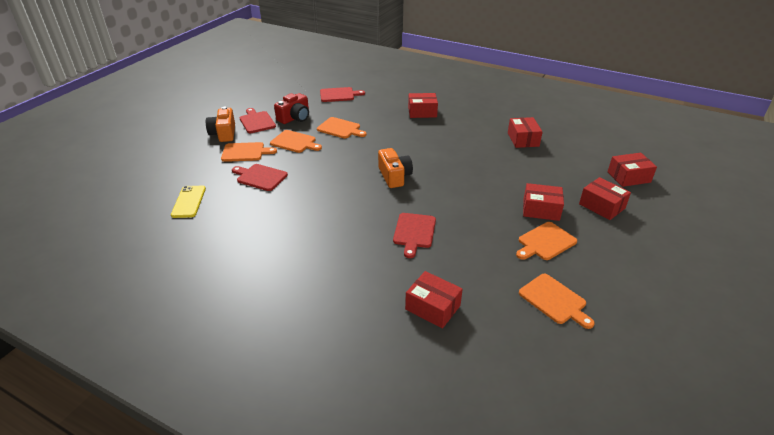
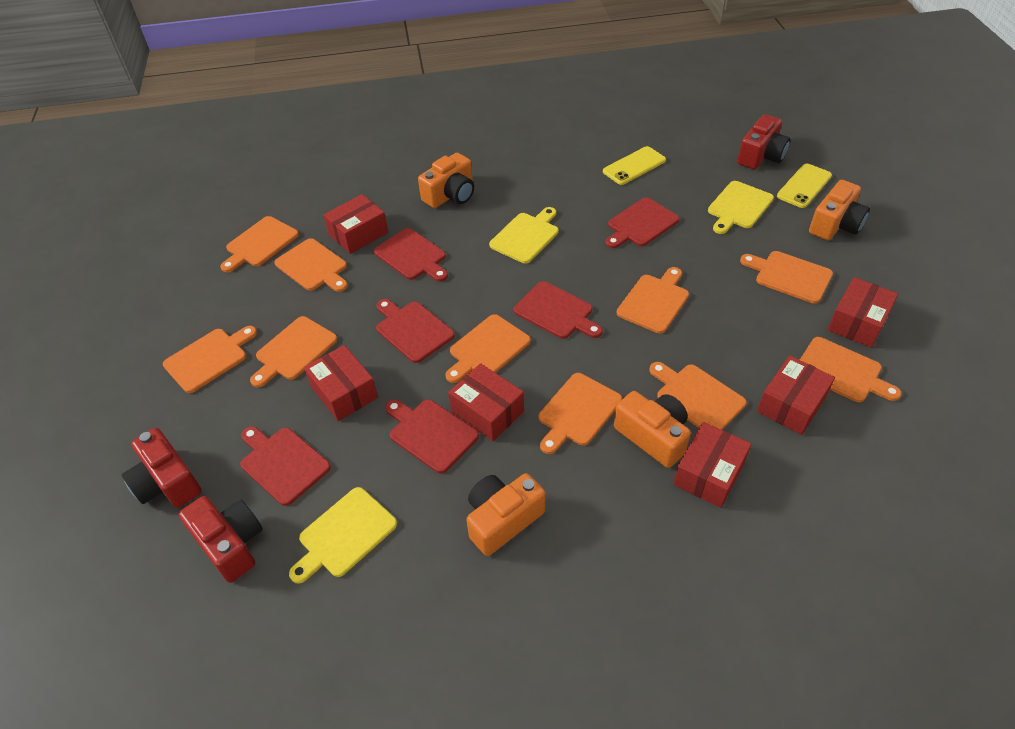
orange camera: 2 -> 4
orange cutting board: 5 -> 10
red camera: 1 -> 3
red cutting board: 4 -> 6
yellow cutting board: 0 -> 3
yellow phone: 1 -> 2

